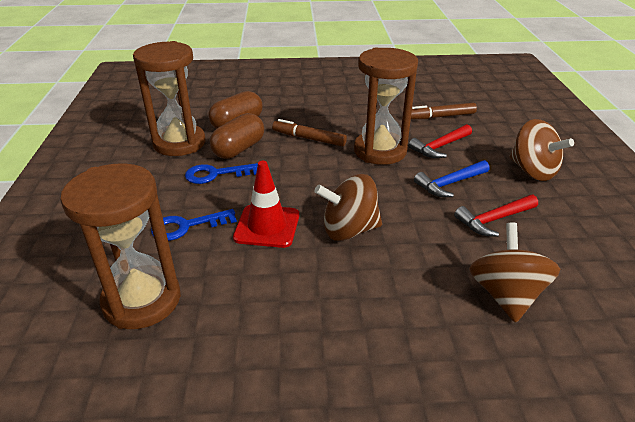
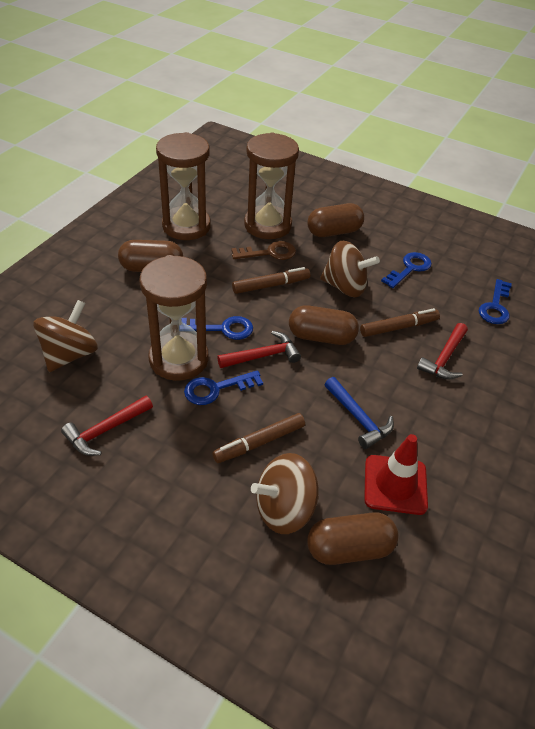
blue key: 2 -> 4
brown capsule: 2 -> 4
brown key: 0 -> 1
brown marker: 2 -> 3
red hammer: 2 -> 3

